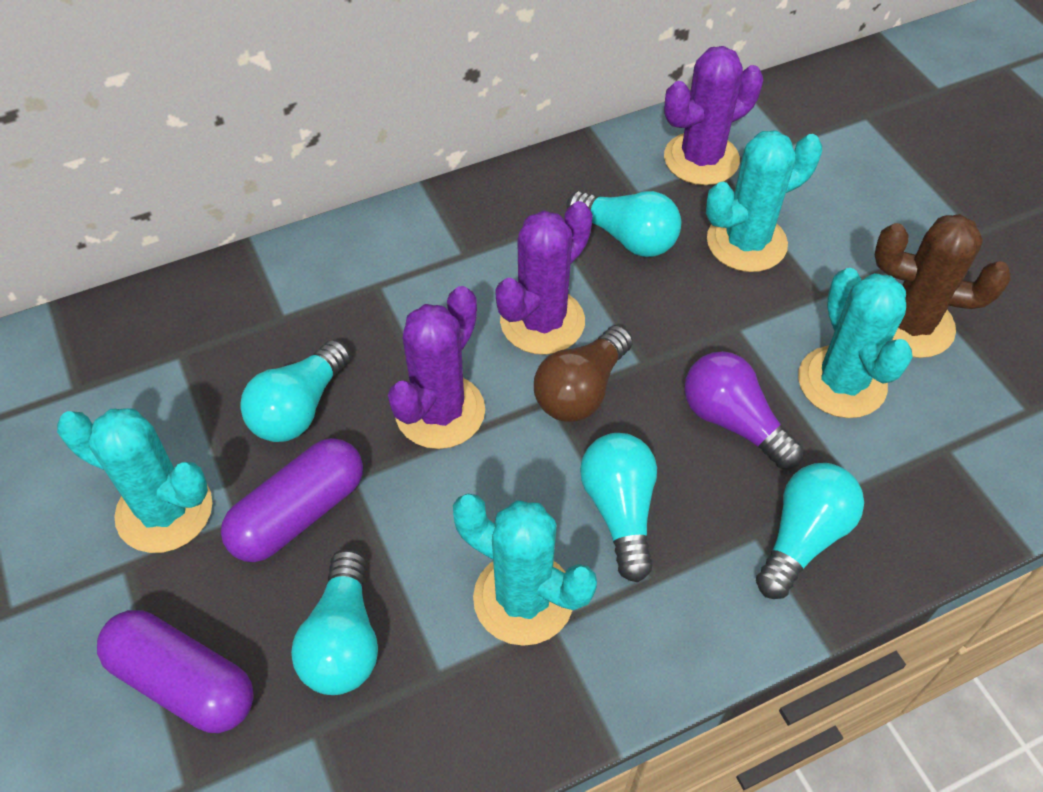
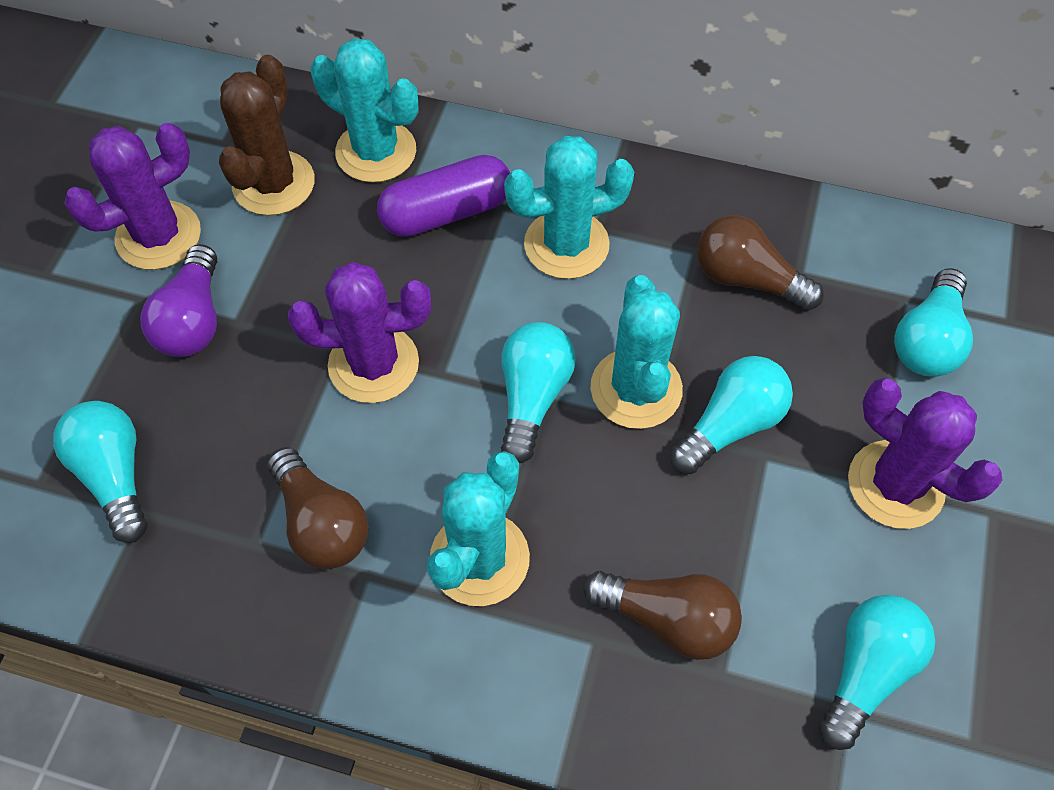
brown light bulb: 1 -> 3
purple capsule: 2 -> 1

